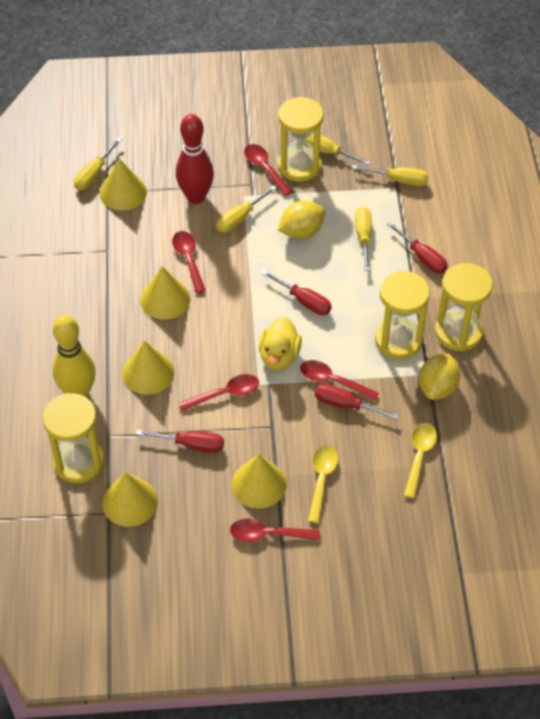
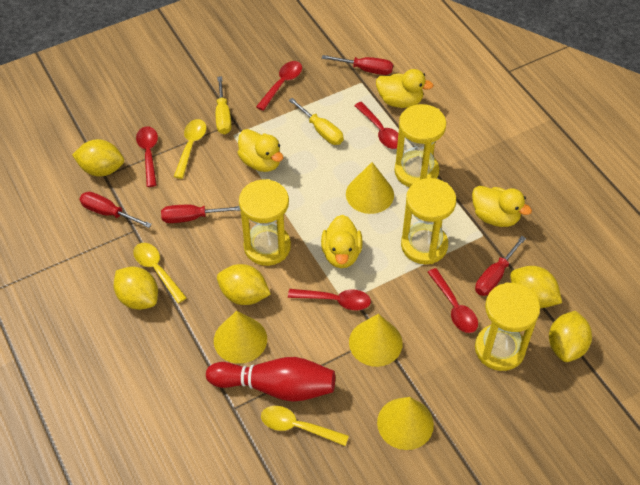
yellow bowling pin: 1 -> 0
yellow cone: 5 -> 4
yellow duck: 1 -> 4
yellow lemon: 2 -> 5
yellow screwdriver: 5 -> 2
yellow spoon: 2 -> 3

